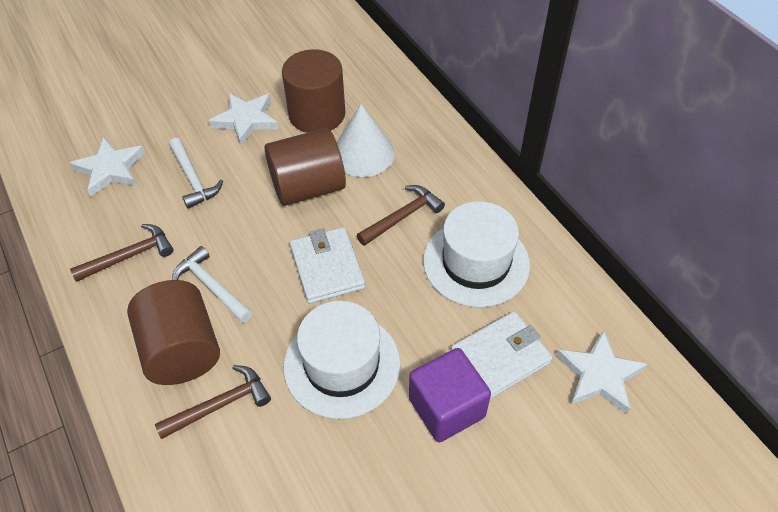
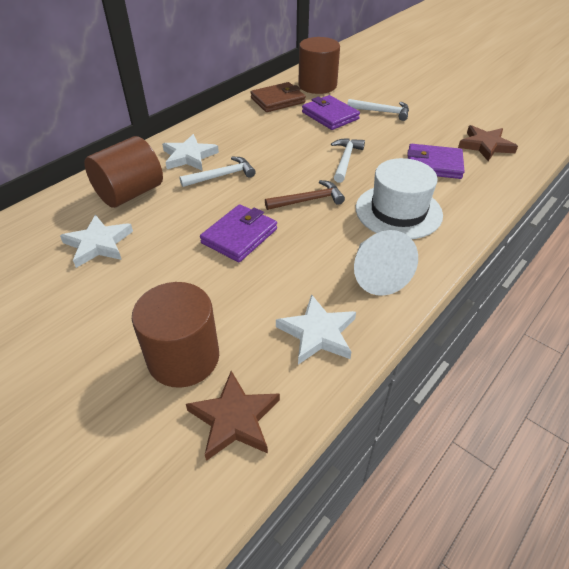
brown hammer: 3 -> 1
brown star: 0 -> 2
brown wallet: 0 -> 1
purple cube: 1 -> 0
purple wallet: 0 -> 3
white hammer: 2 -> 3
white hat: 2 -> 1
white wallet: 2 -> 0

